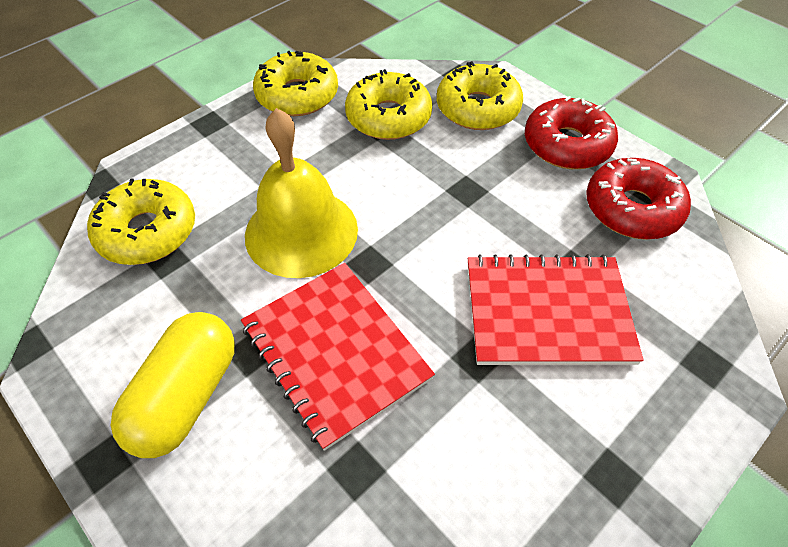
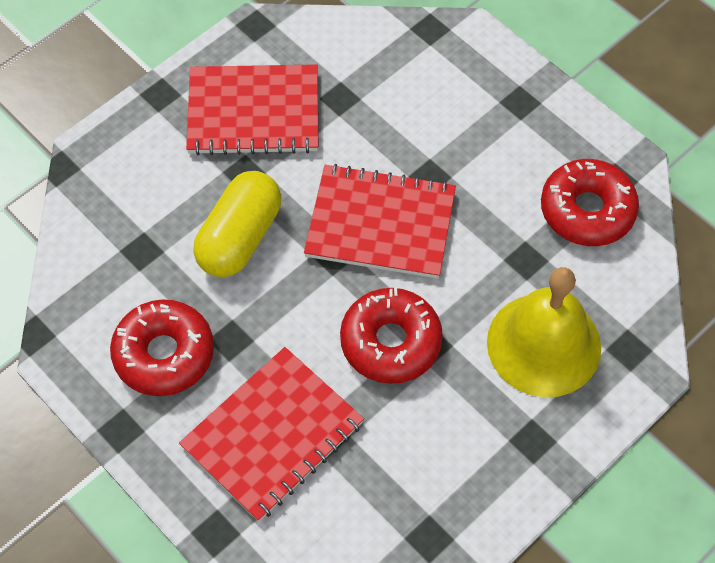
red donut: 2 -> 3
red notebook: 2 -> 3
yellow donut: 4 -> 0

